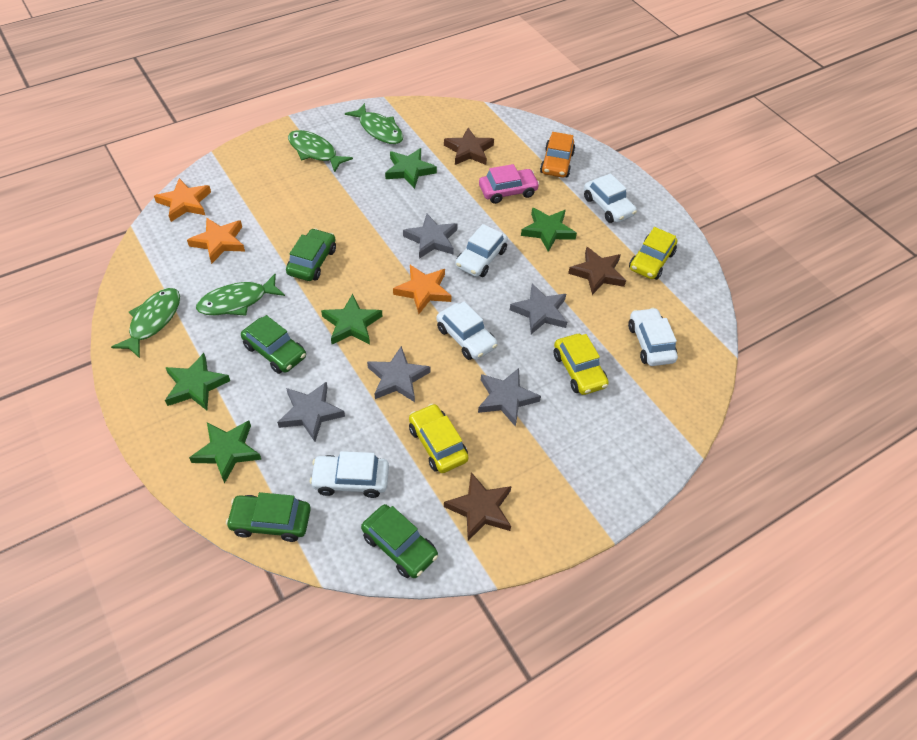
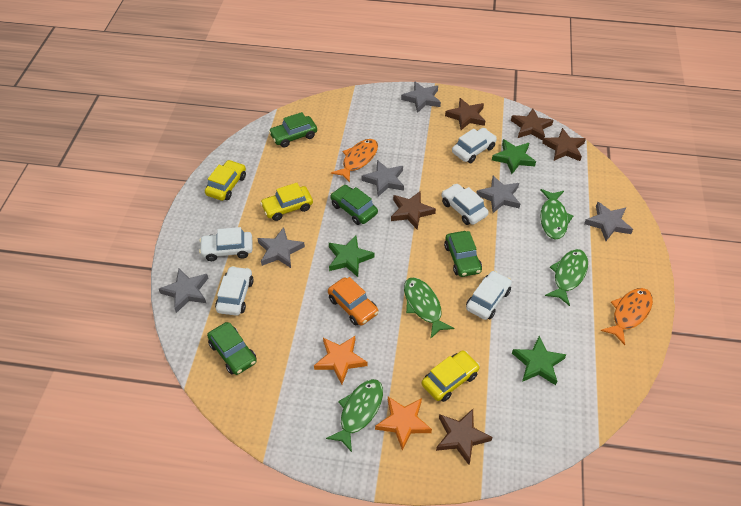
brown star: 3 -> 5
green star: 5 -> 3
grey star: 5 -> 6
orange fish: 0 -> 2
orange star: 3 -> 2
pink car: 1 -> 0

